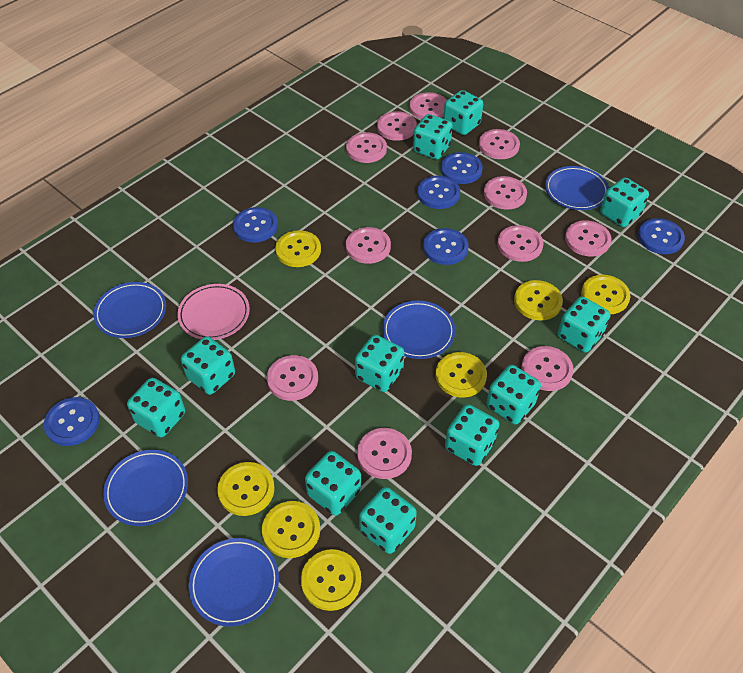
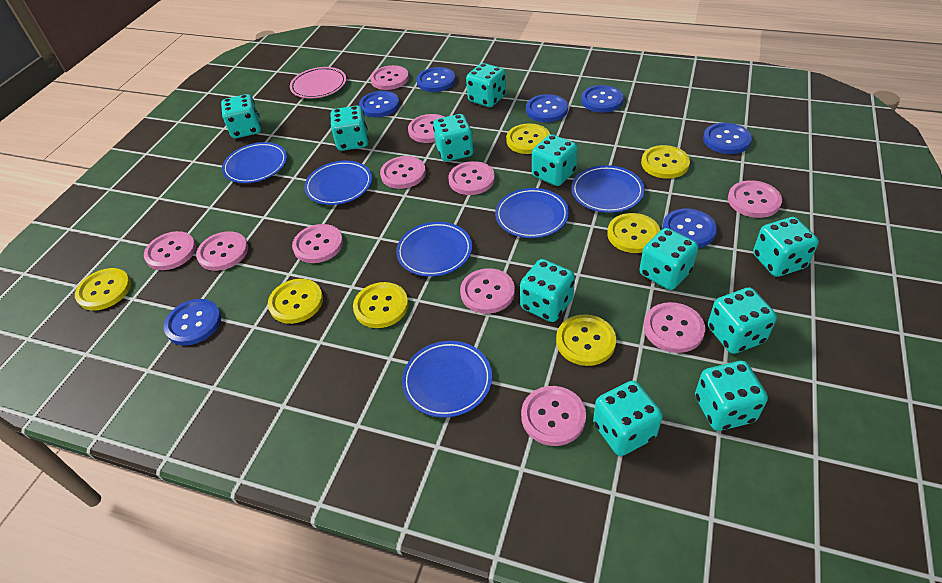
blue button: 6 -> 7
blue plate: 5 -> 6

